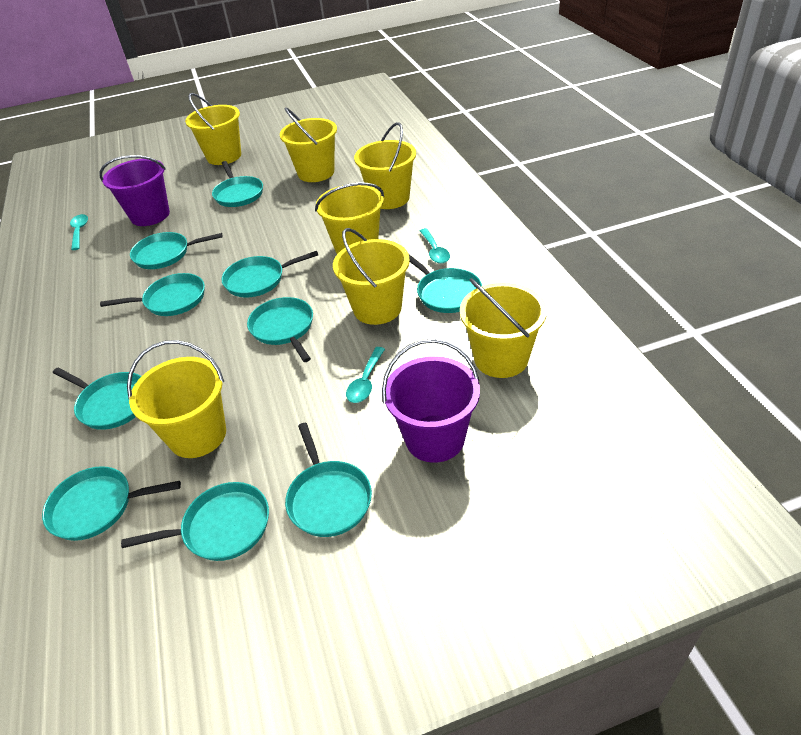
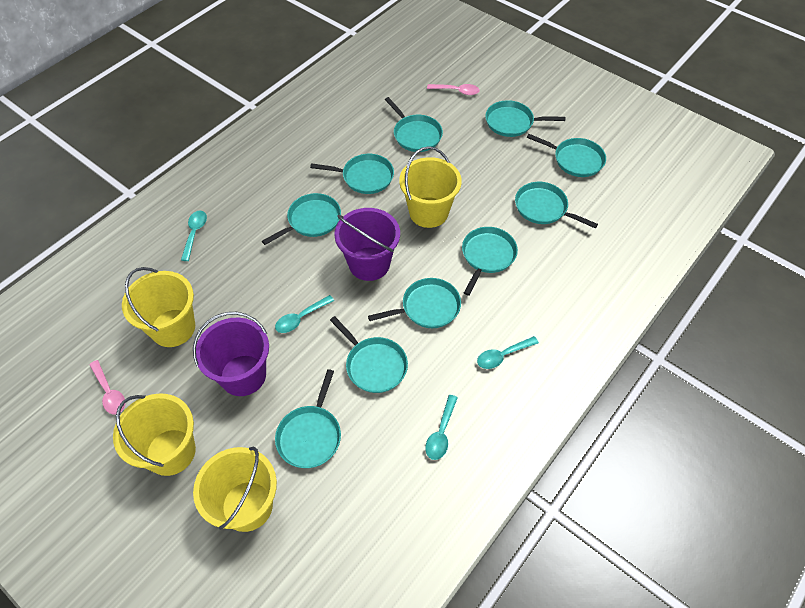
pink spoon: 0 -> 2
turquoise spoon: 3 -> 4
yellow bucket: 7 -> 4

